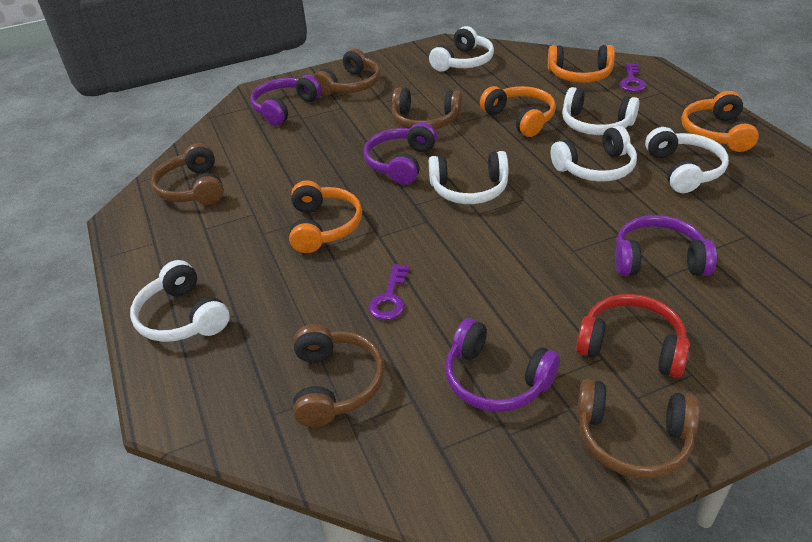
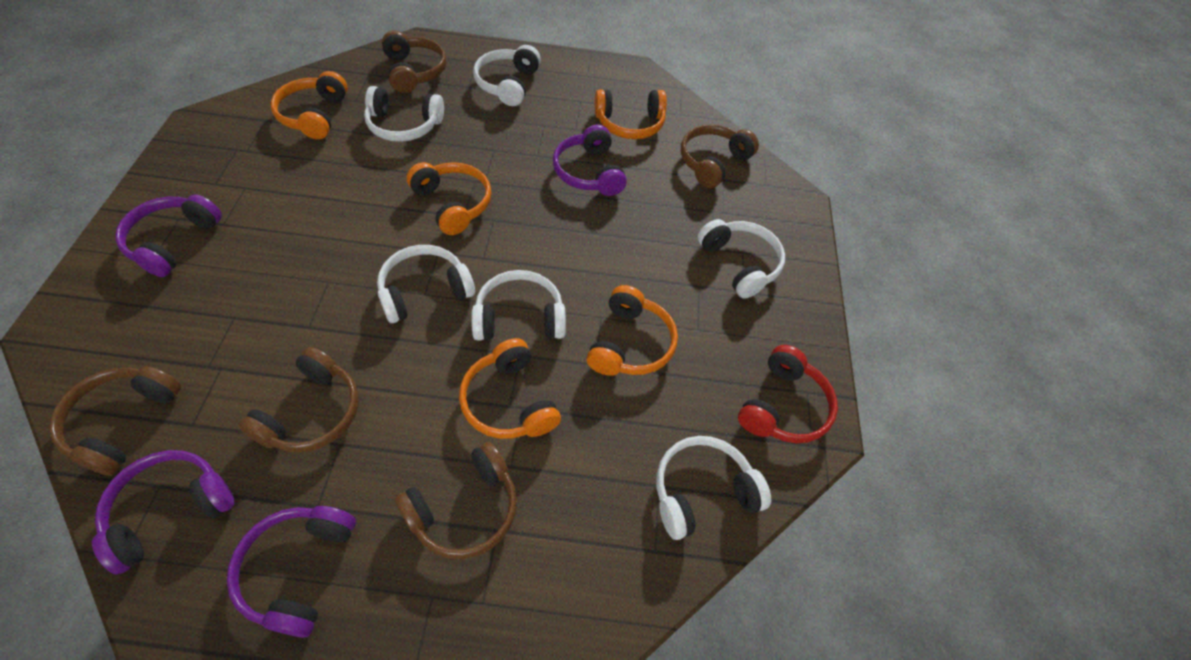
orange headphones: 4 -> 5
purple key: 2 -> 0

